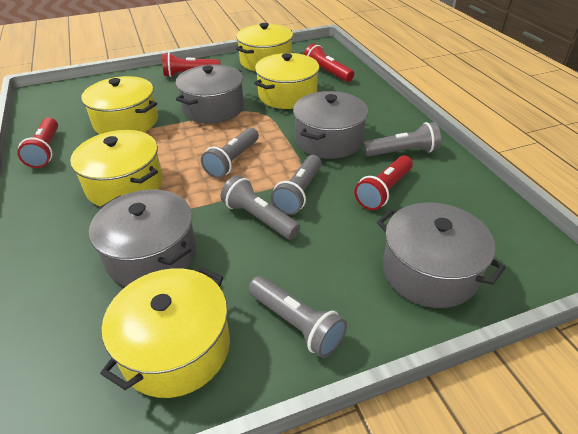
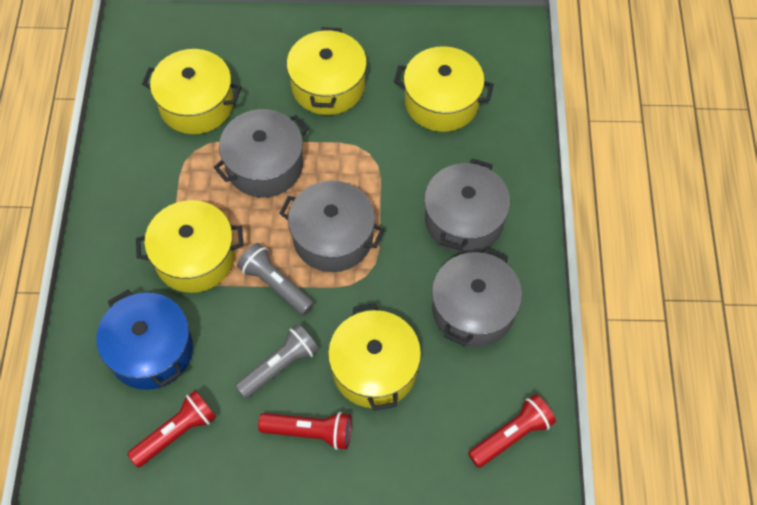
blue pot: 0 -> 1
grey flashlight: 5 -> 2
red flashlight: 4 -> 3

